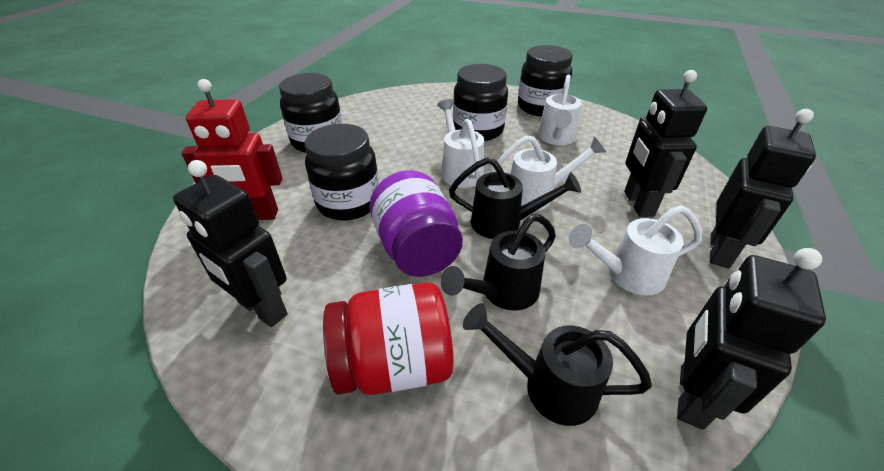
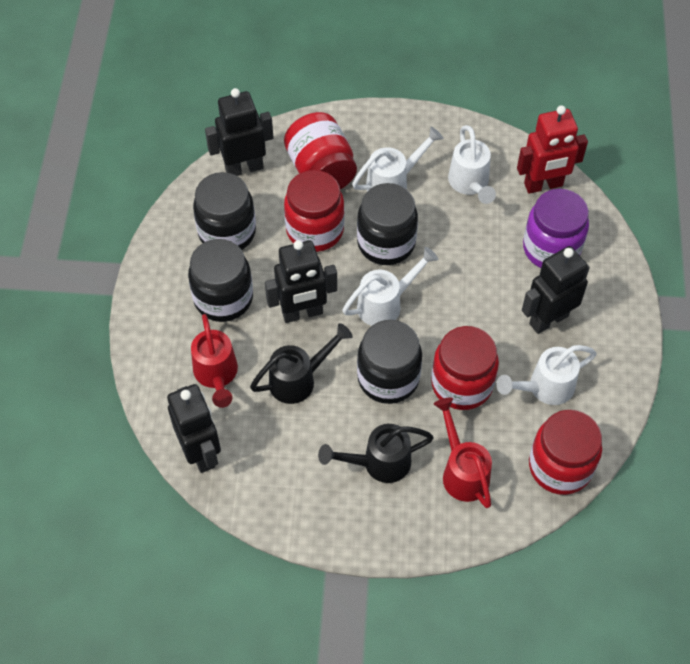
black watering can: 3 -> 2
red jar: 1 -> 4
red watering can: 0 -> 2

